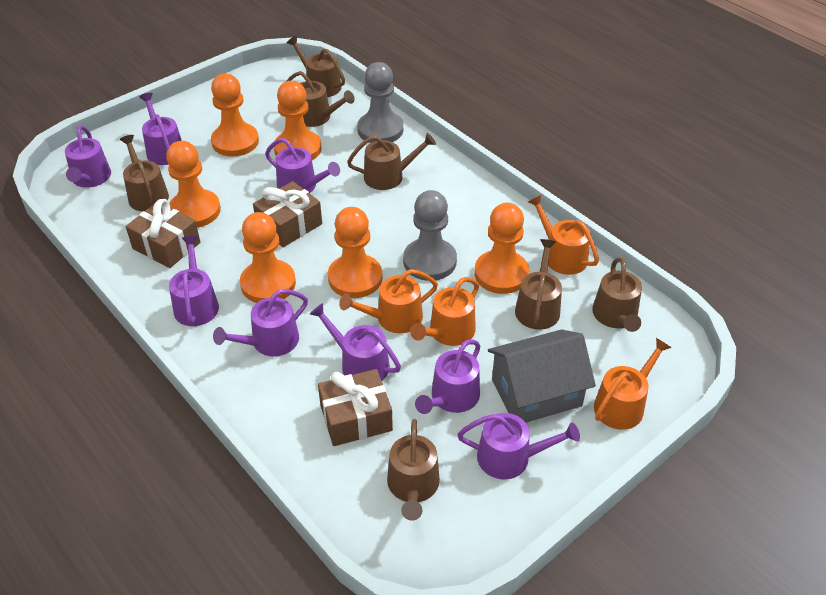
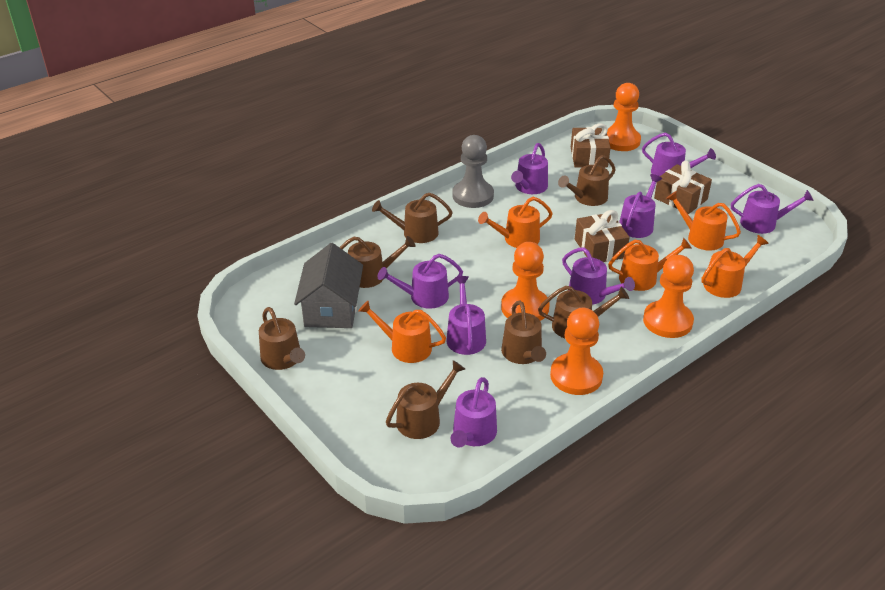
grey pawn: 2 -> 1
orange pawn: 6 -> 4
orange watering can: 4 -> 5

